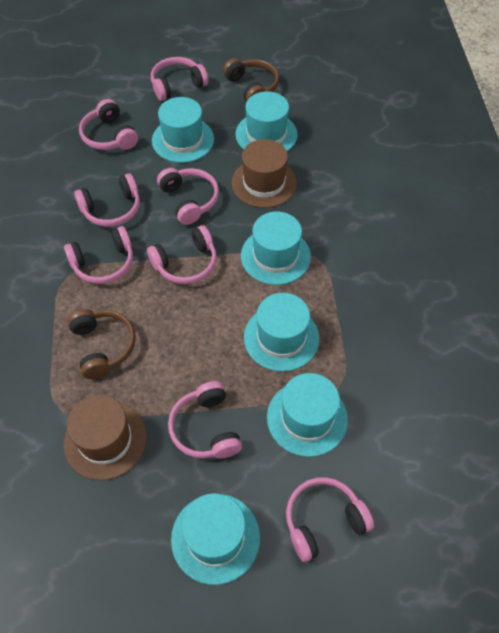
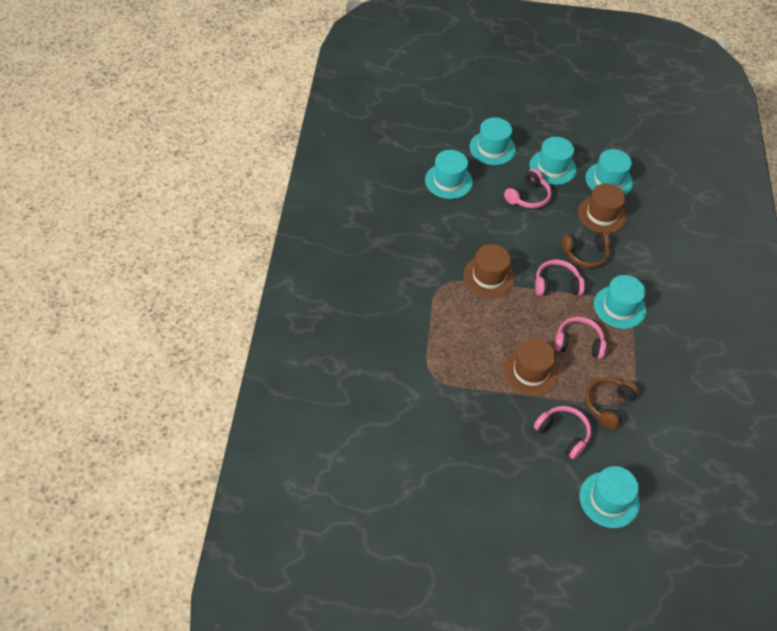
brown hat: 2 -> 3
pink headphones: 8 -> 4

